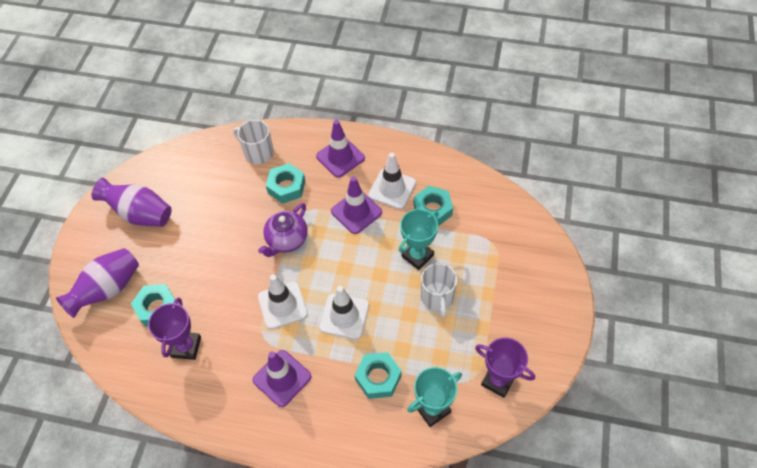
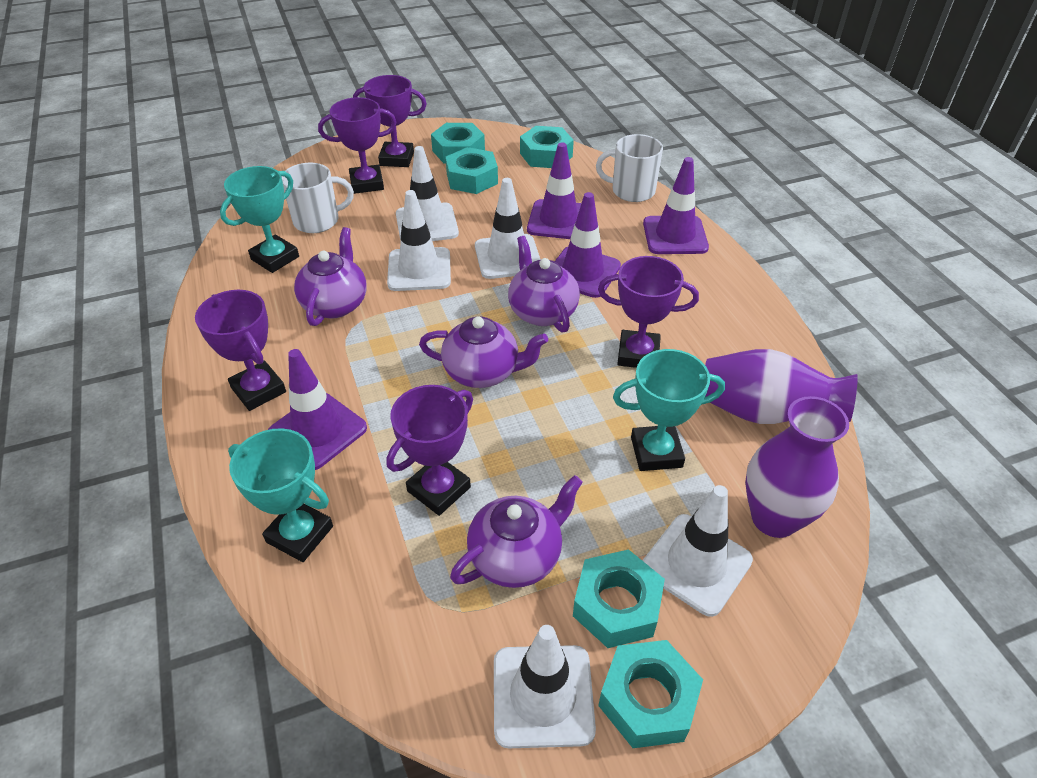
purple teapot: 1 -> 4
purple traffic cone: 3 -> 4
purple trophy: 2 -> 5
turquoise nut: 4 -> 5
turquoise trophy: 2 -> 3
white traffic cone: 3 -> 5

